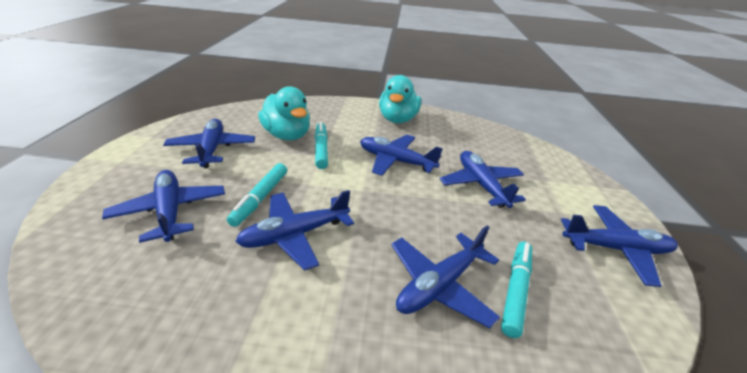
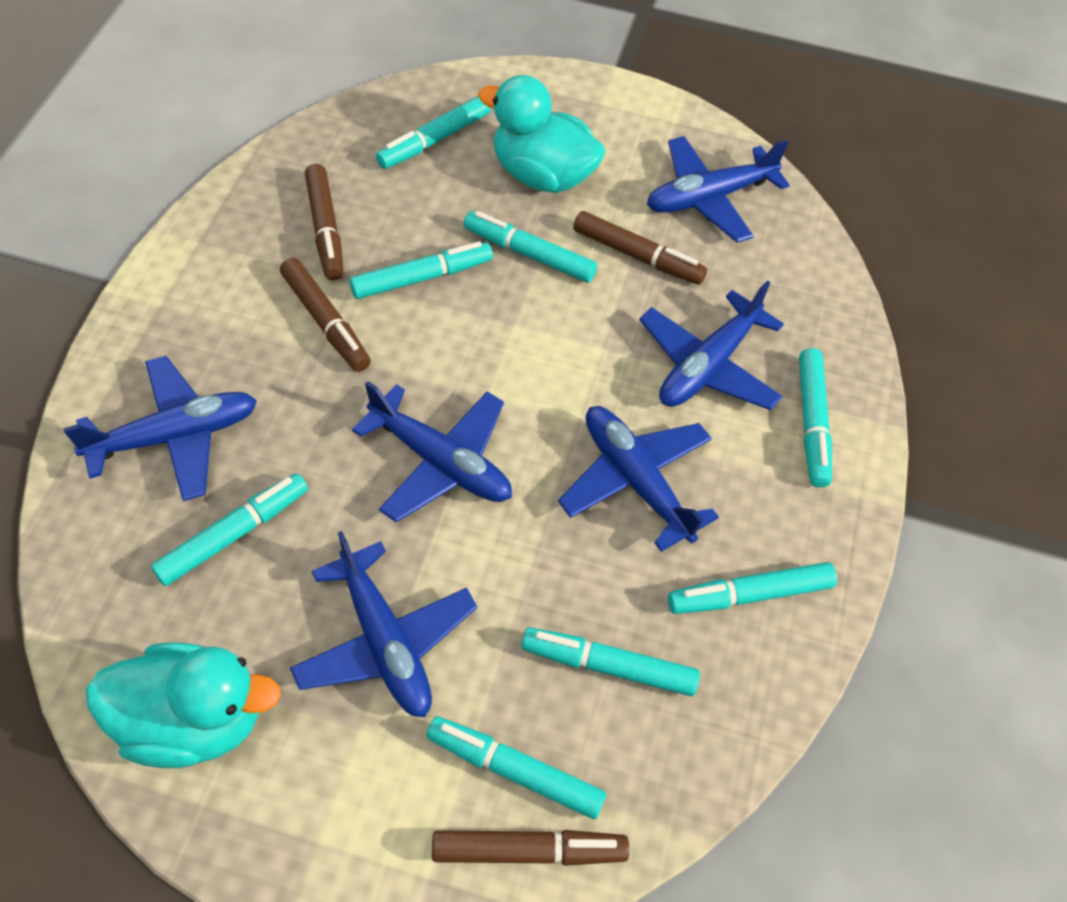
blue plane: 7 -> 6
brown marker: 0 -> 4
turquoise marker: 3 -> 8

